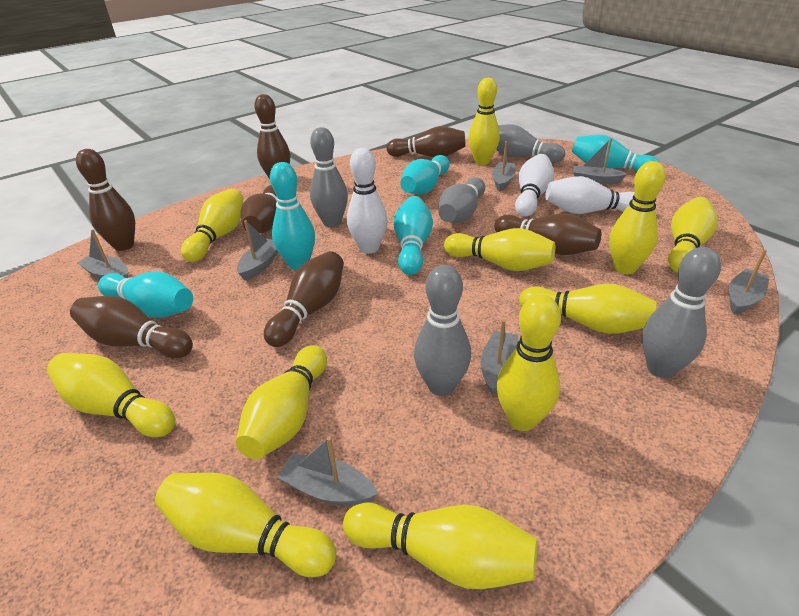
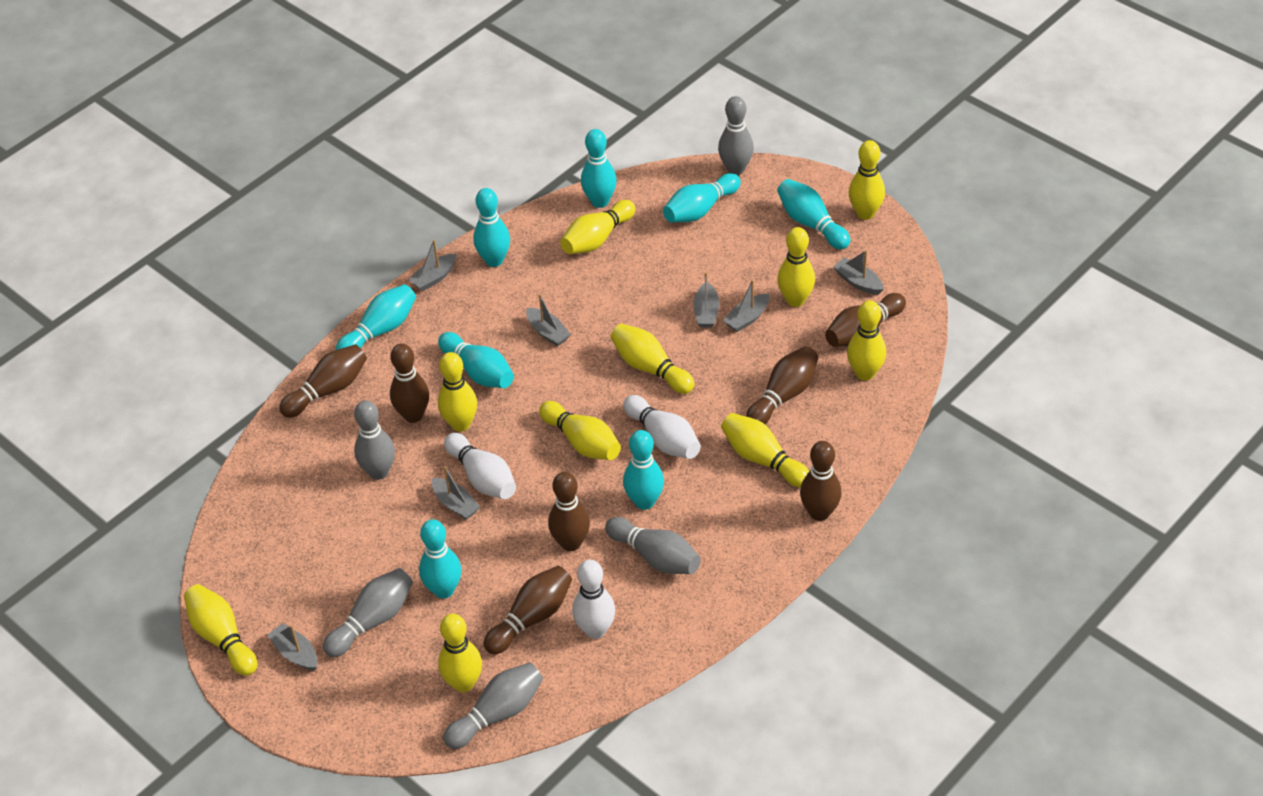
turquoise bowling pin: 5 -> 8
yellow bowling pin: 11 -> 10

